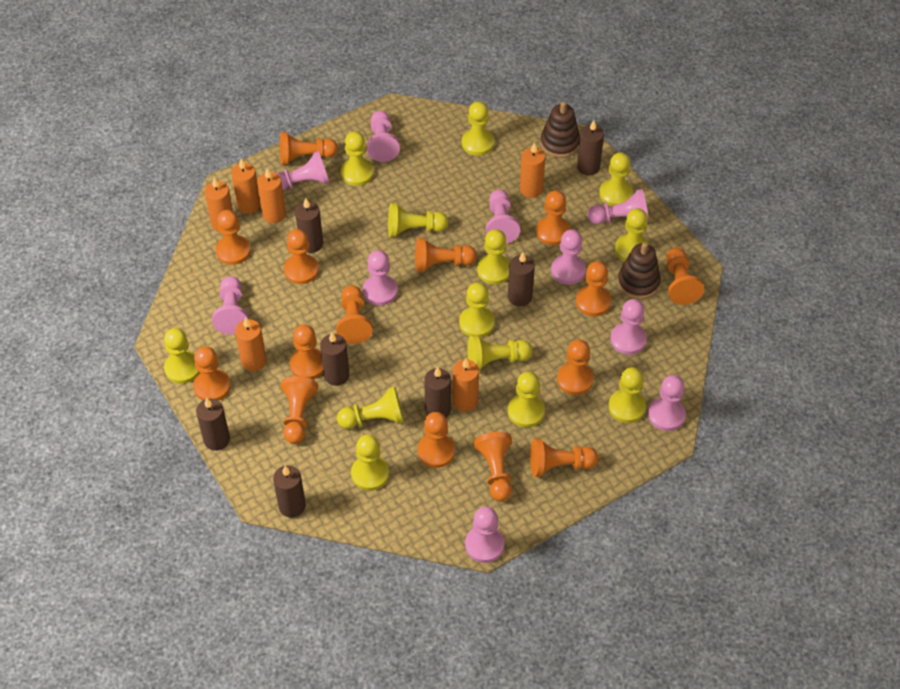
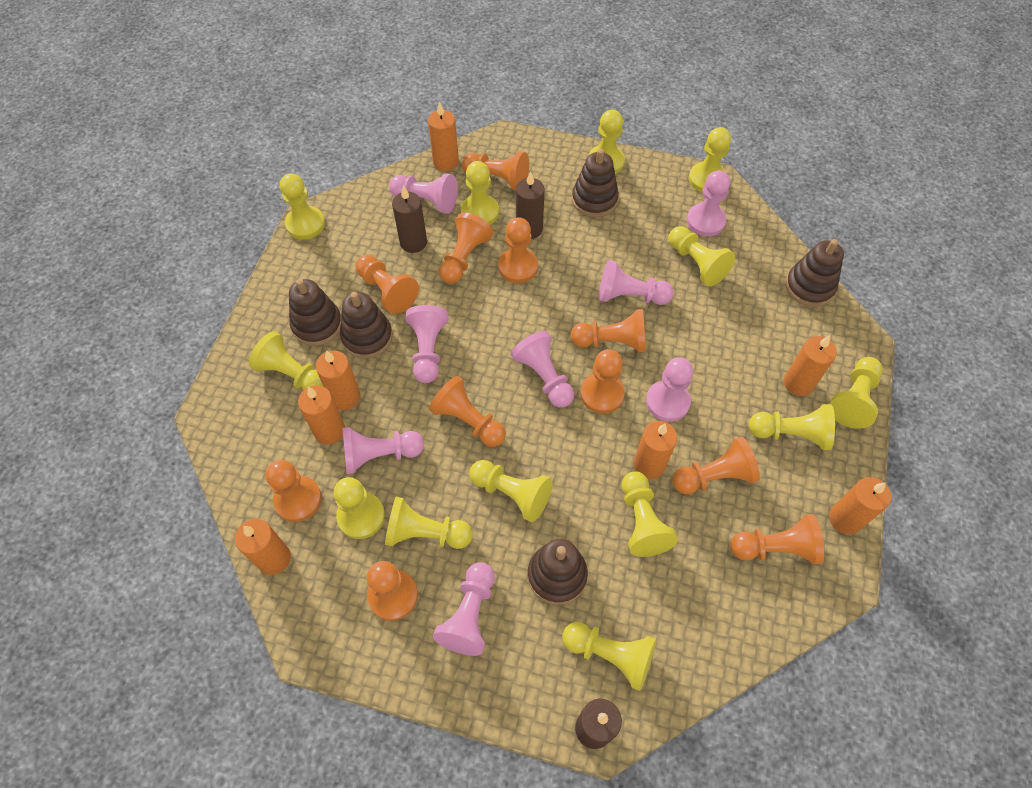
brown candle: 7 -> 3
brown stacking toy: 2 -> 5
orange candle: 6 -> 7
orange pawn: 15 -> 11
pink pawn: 10 -> 8

